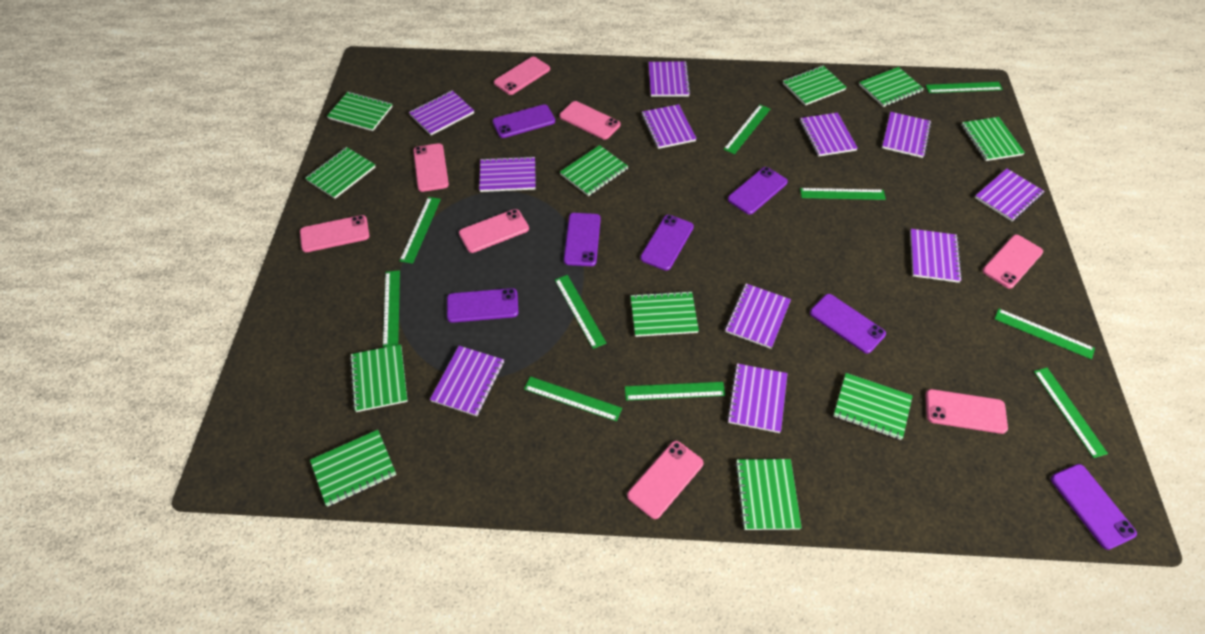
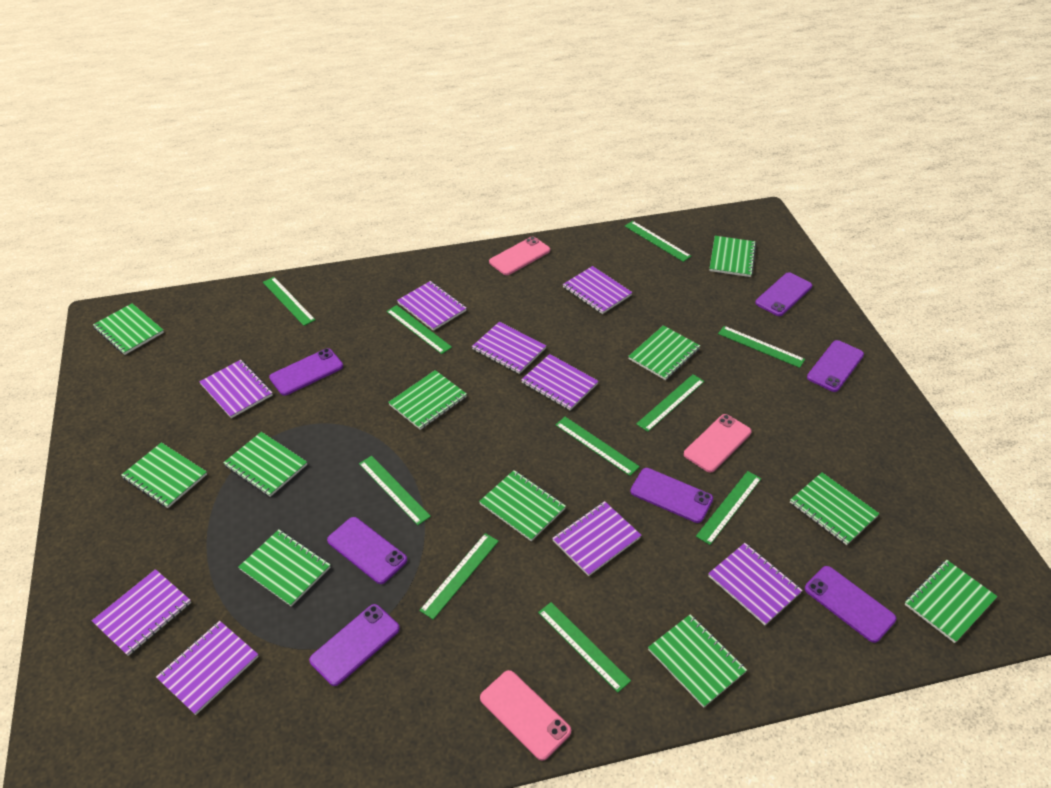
pink phone: 8 -> 3
purple notebook: 11 -> 9

